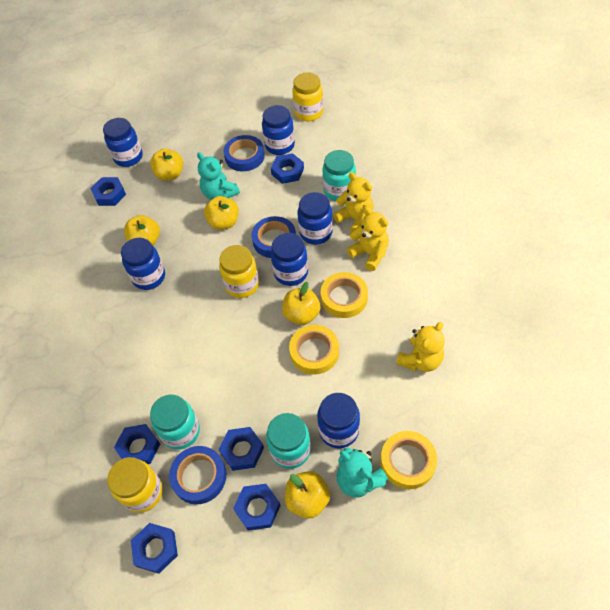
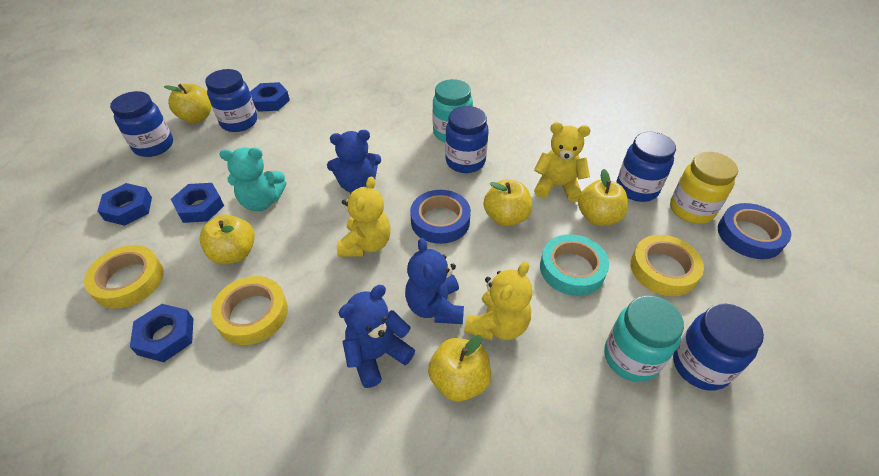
blue jar: 6 -> 5
blue nut: 6 -> 4
blue tape: 3 -> 2
blue teddy bear: 0 -> 3
turquoise jar: 3 -> 2
turquoise tape: 0 -> 1
turquoise teddy bear: 2 -> 1
yellow jar: 3 -> 1

